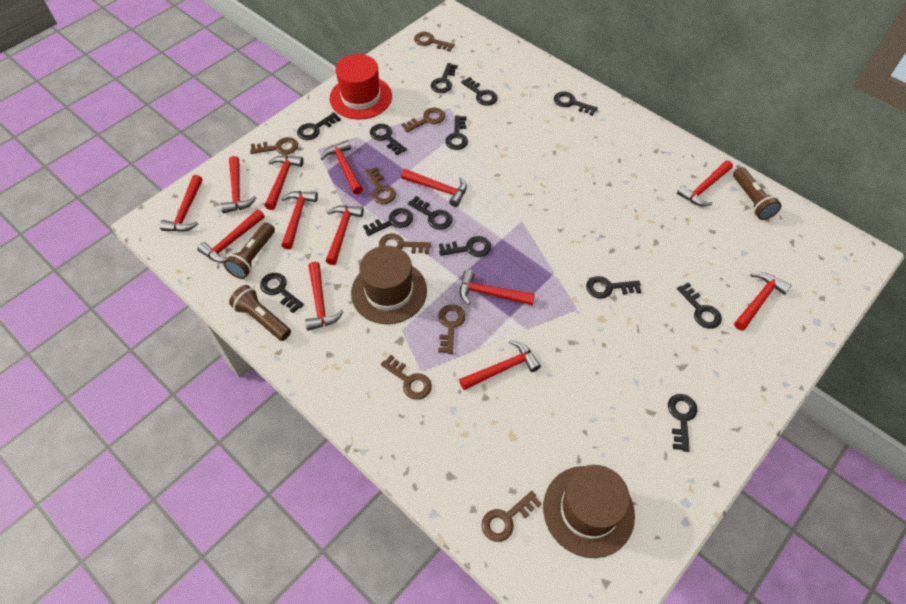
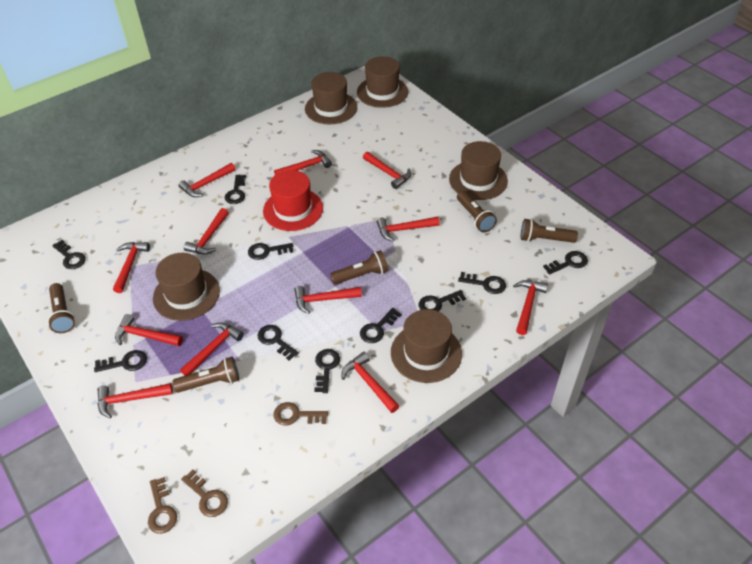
black key: 13 -> 10
brown flashlight: 3 -> 5
brown hat: 2 -> 5
brown key: 8 -> 3
red hammer: 13 -> 12

